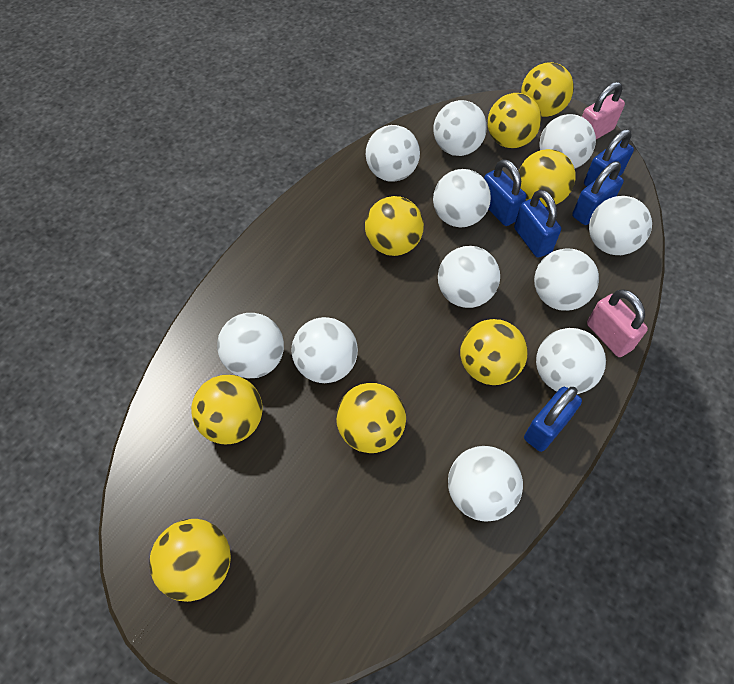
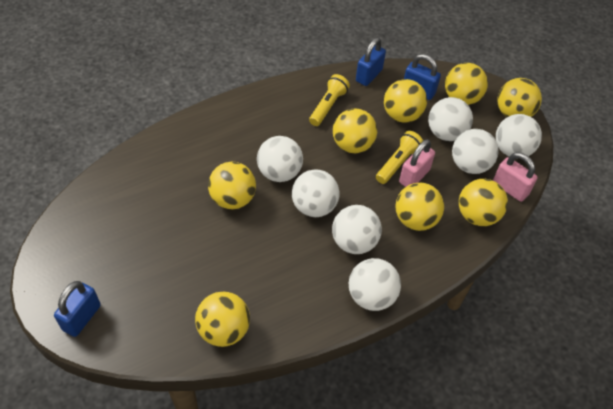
blue padlock: 5 -> 3
white ball: 11 -> 7
yellow flashlight: 0 -> 2

